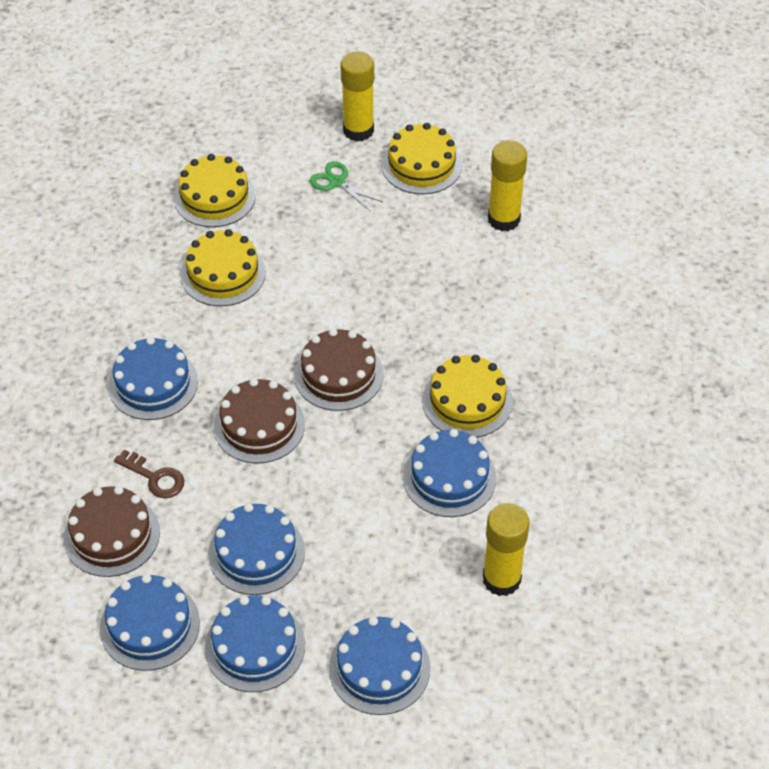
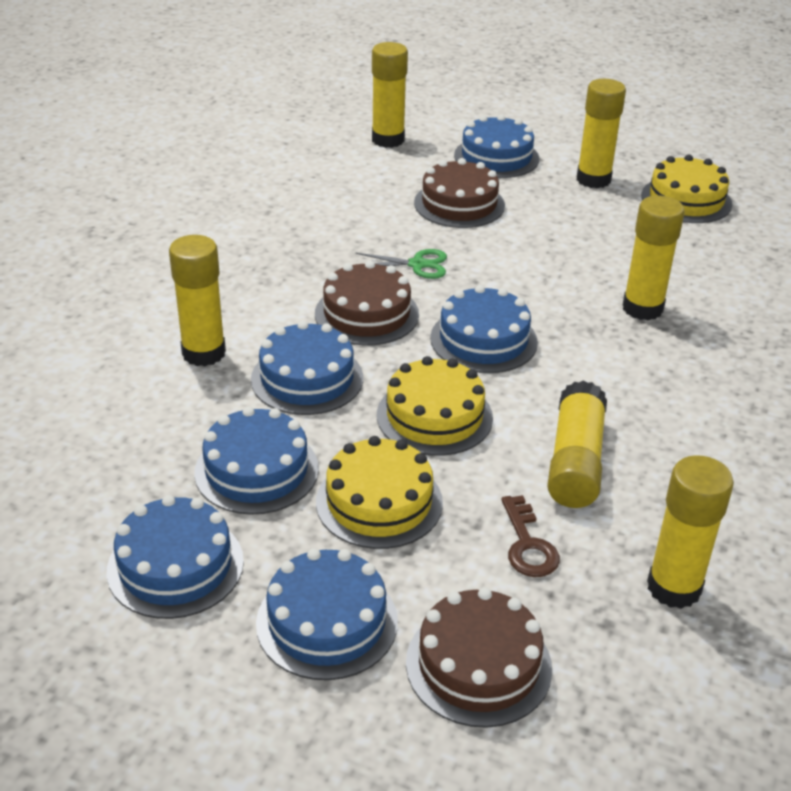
yellow cake: 4 -> 3
yellow glue stick: 3 -> 6

